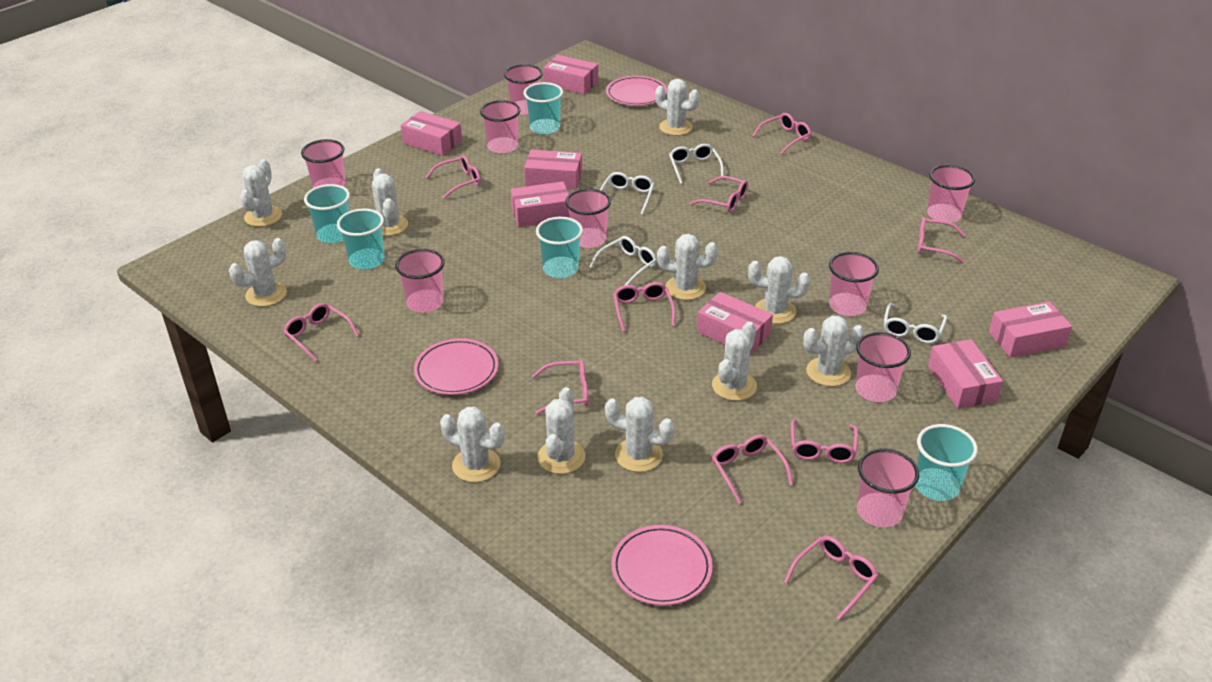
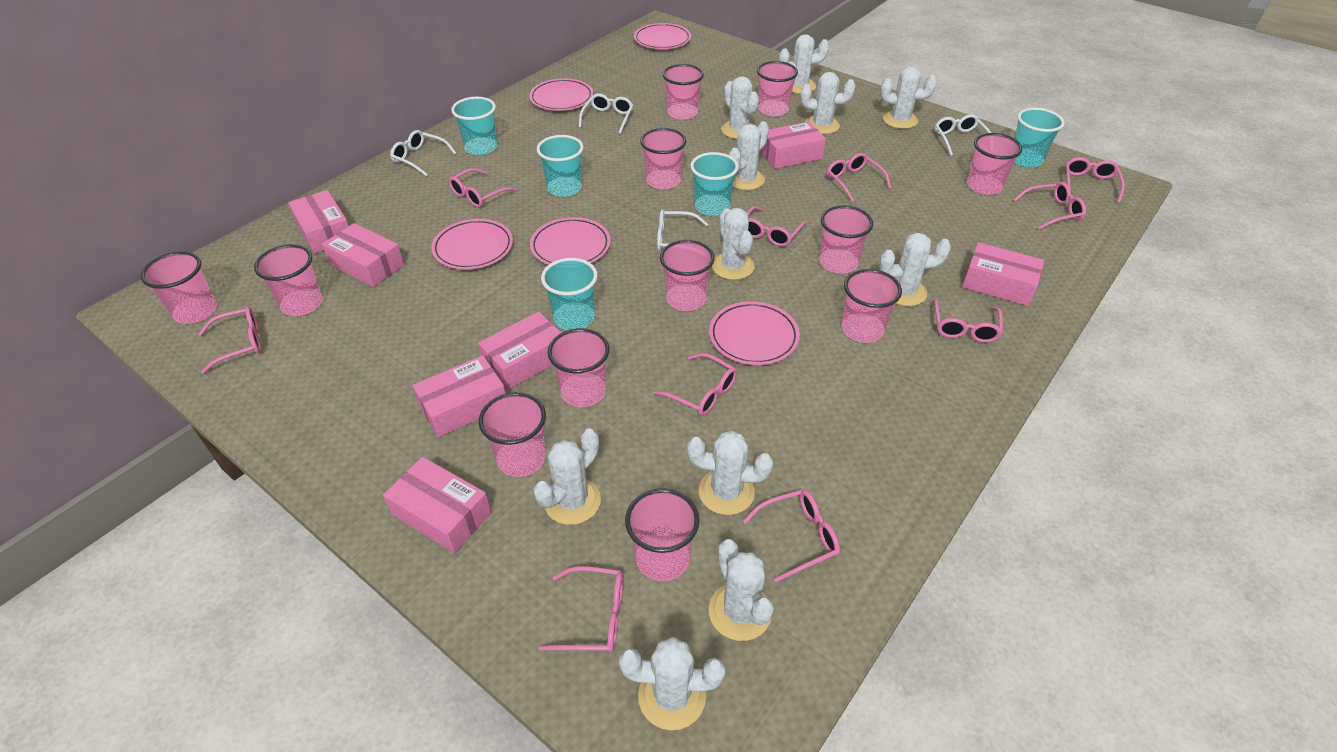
pink cup: 9 -> 12
pink plate: 3 -> 5

